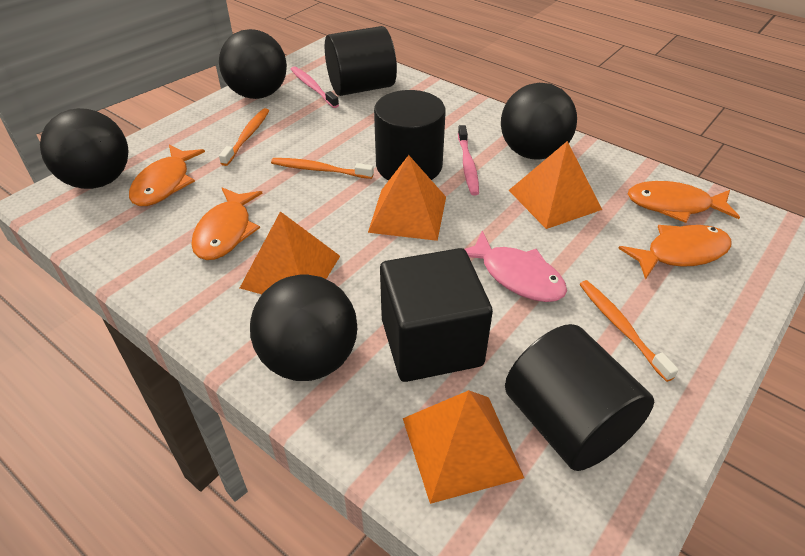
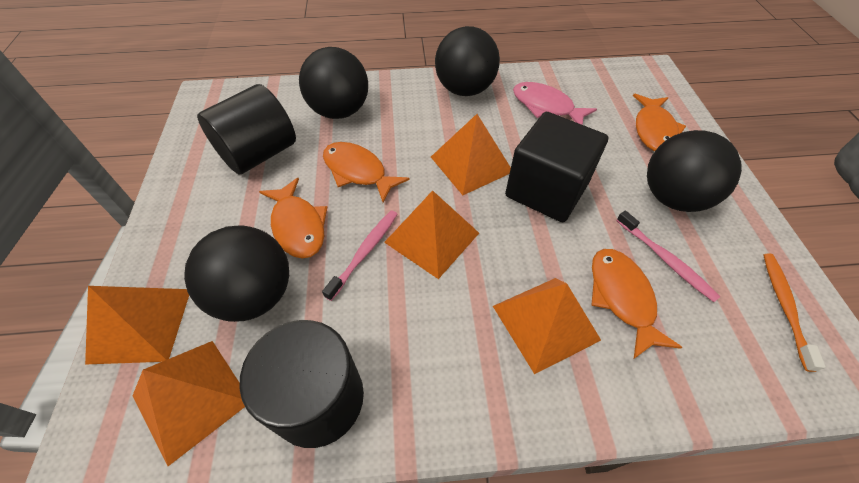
black cylinder: 3 -> 2
orange pyramid: 4 -> 5
orange toothbrush: 3 -> 1

